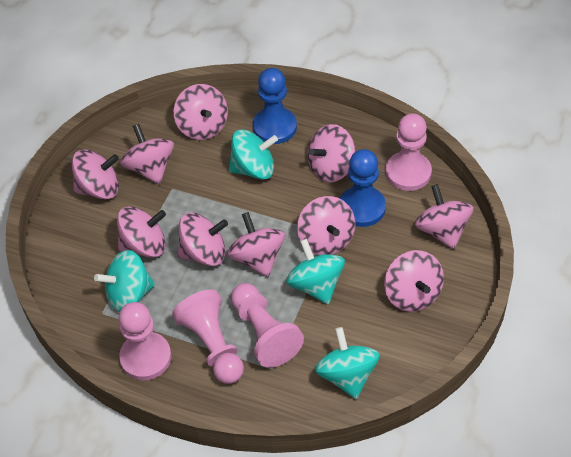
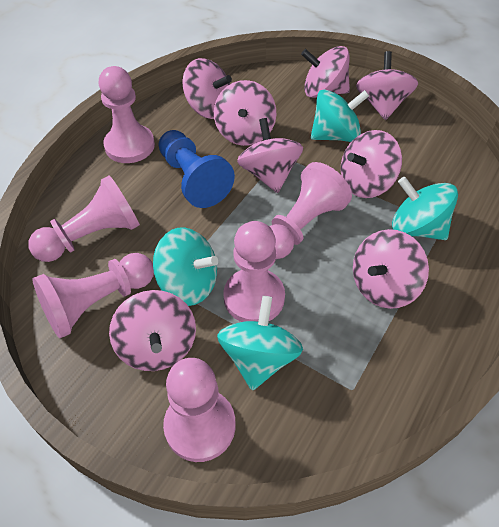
blue pawn: 2 -> 1
pink pawn: 4 -> 6
pink spinning top: 10 -> 8

